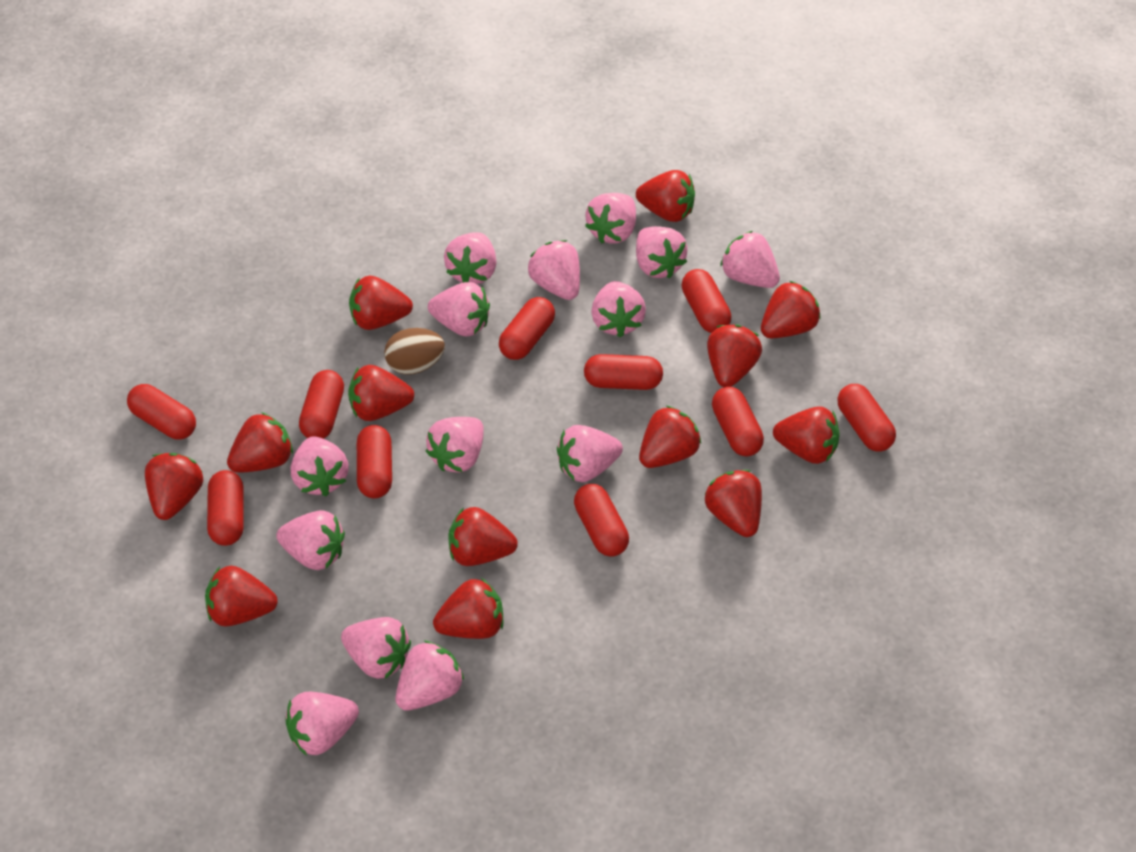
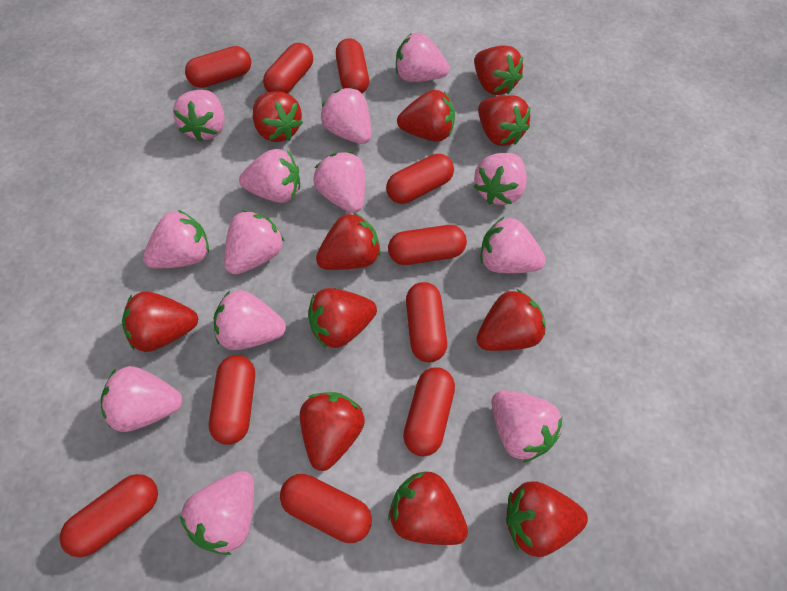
brown egg: 1 -> 0
pink strawberry: 14 -> 13
red strawberry: 13 -> 11

